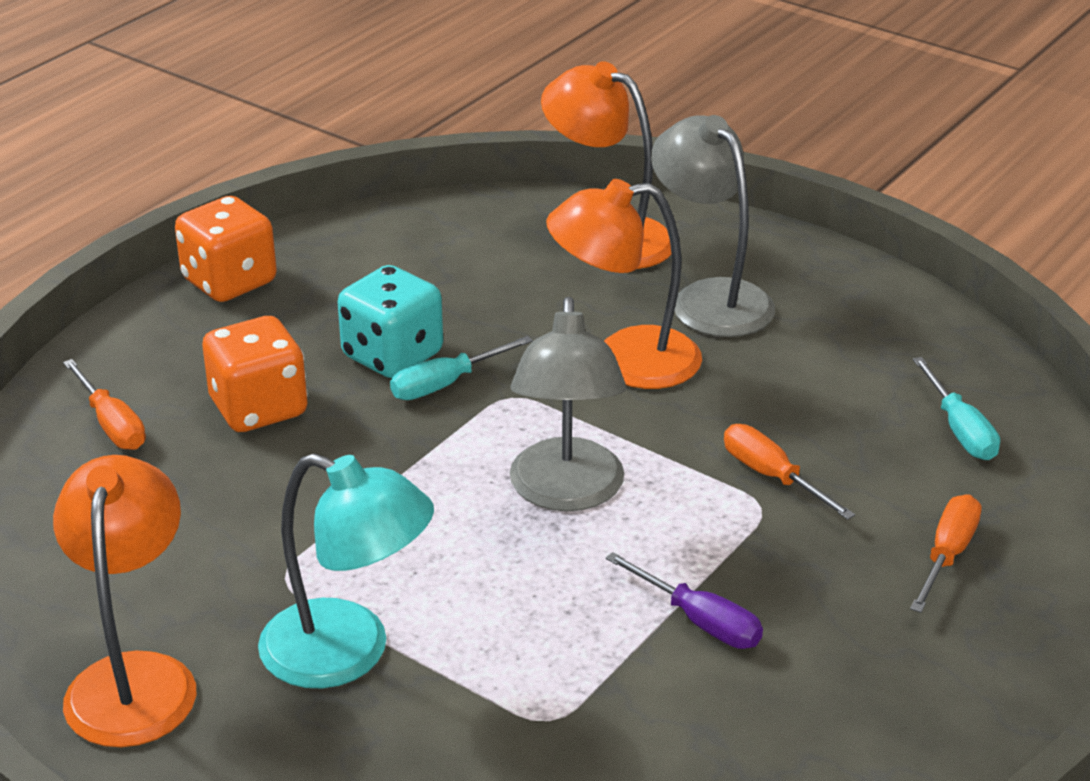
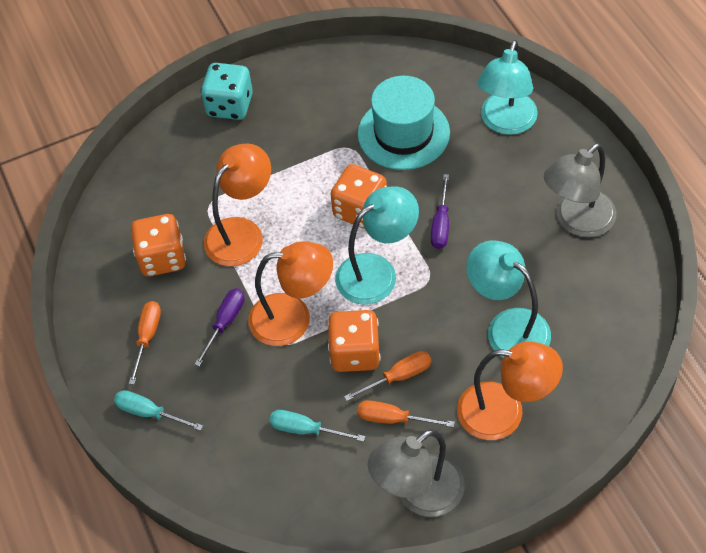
orange dice: 2 -> 3
purple screwdriver: 1 -> 2
turquoise hat: 0 -> 1
turquoise lamp: 1 -> 3

